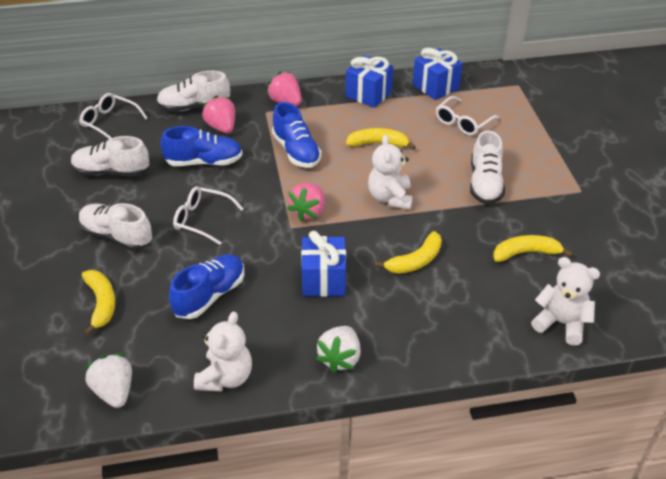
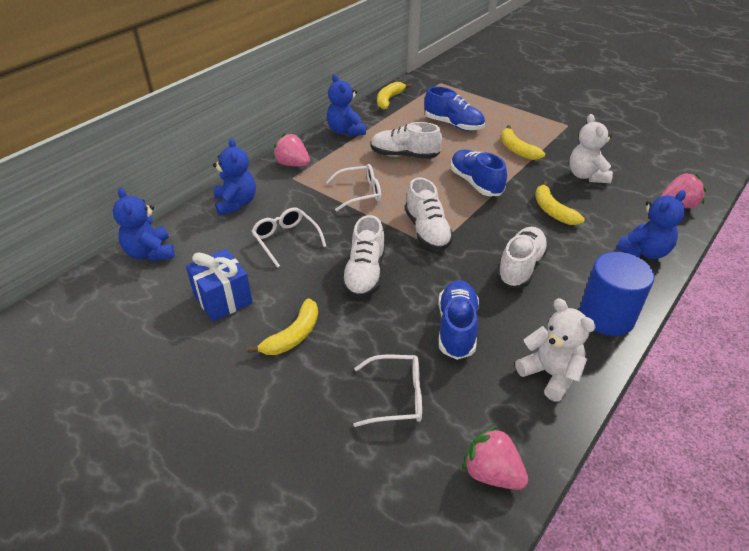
blue cylinder: 0 -> 1
blue gift: 3 -> 1
blue teddy bear: 0 -> 4
white strawberry: 2 -> 0
white teddy bear: 3 -> 2

